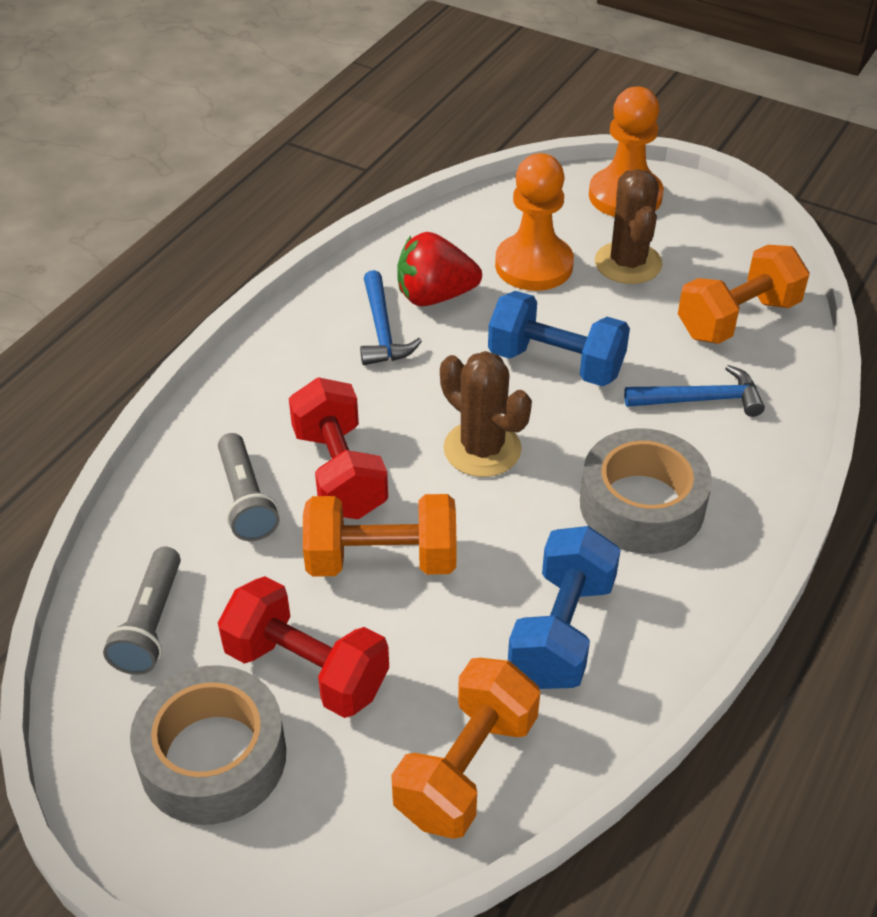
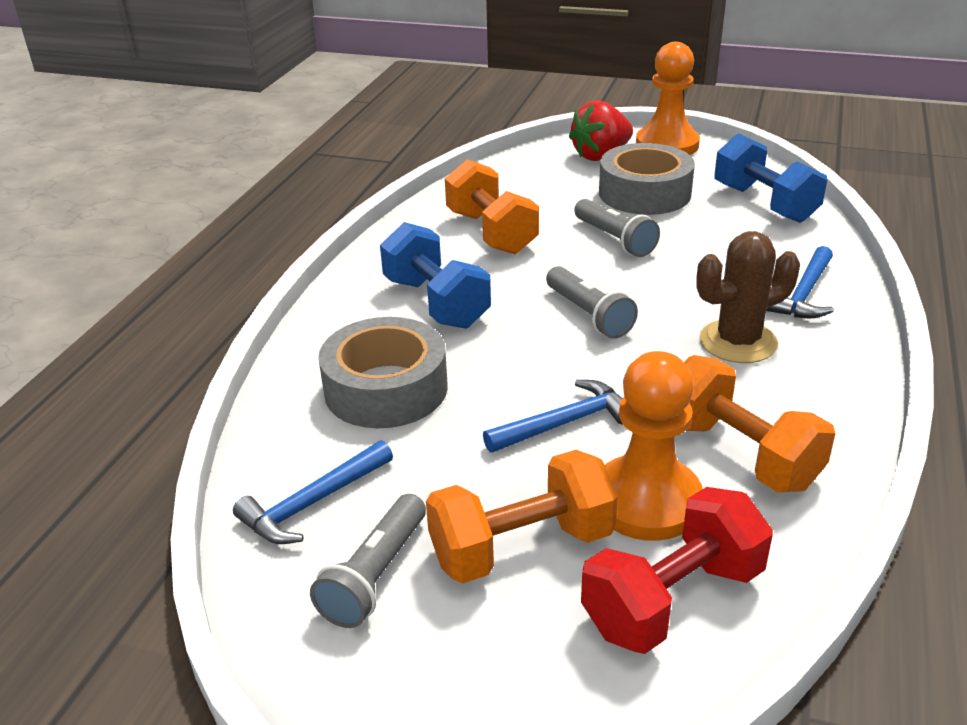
blue hammer: 2 -> 3
brown cactus: 2 -> 1
grey flashlight: 2 -> 3
red dumbbell: 2 -> 1

